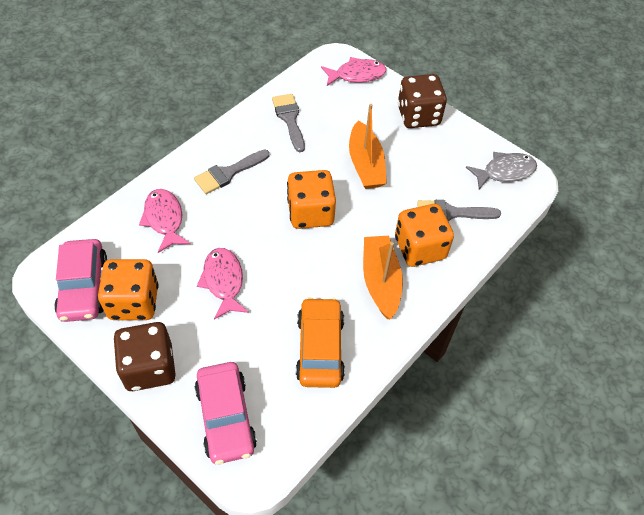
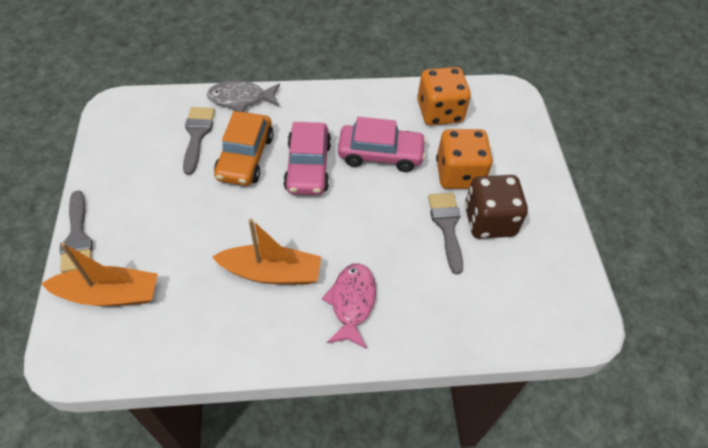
brown dice: 2 -> 1
orange dice: 3 -> 2
pink fish: 3 -> 1

